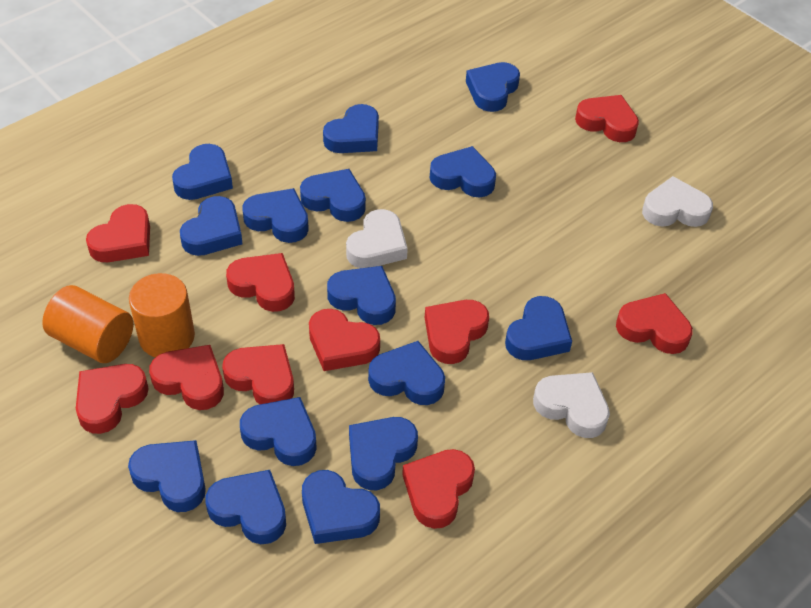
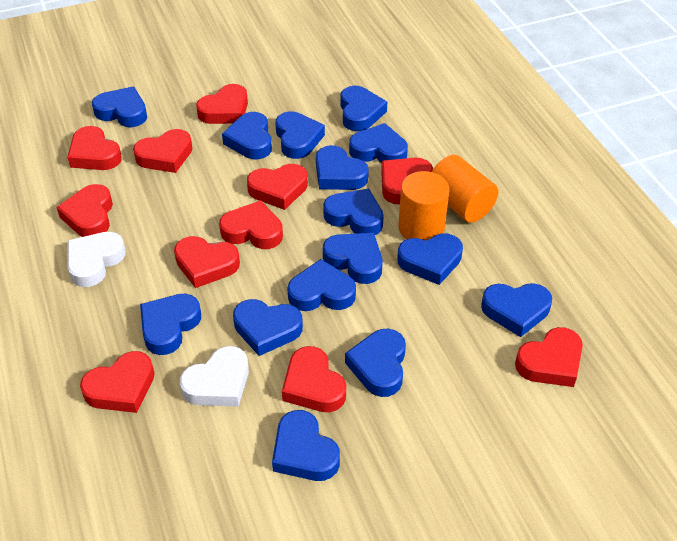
red heart: 10 -> 11
white heart: 3 -> 2

